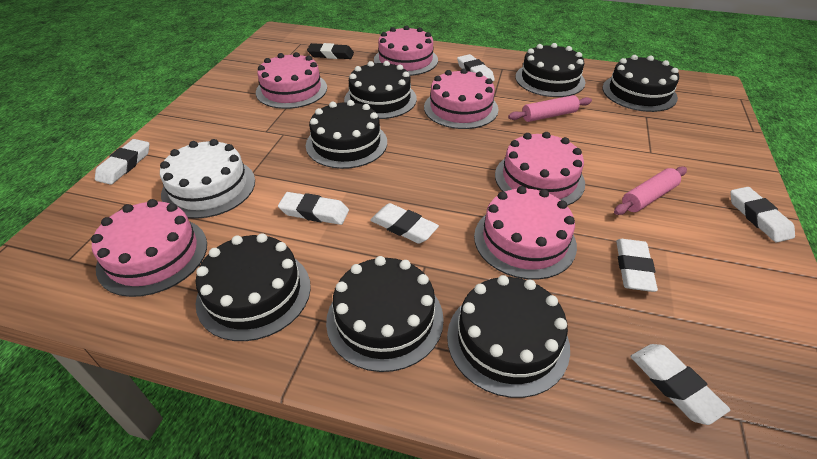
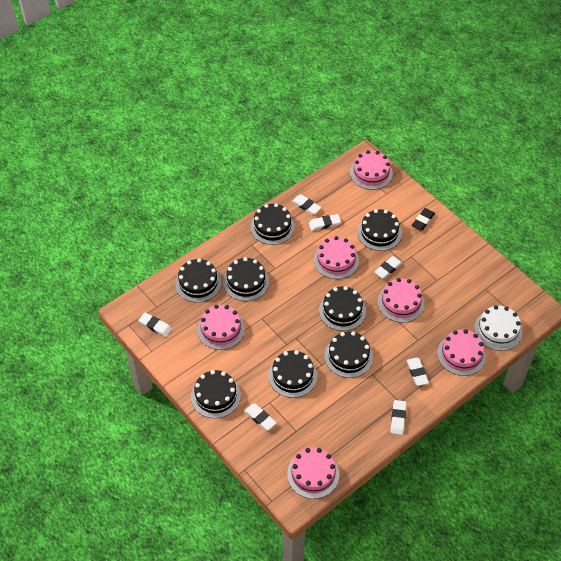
black cake: 7 -> 8
pink rolling pin: 2 -> 0

